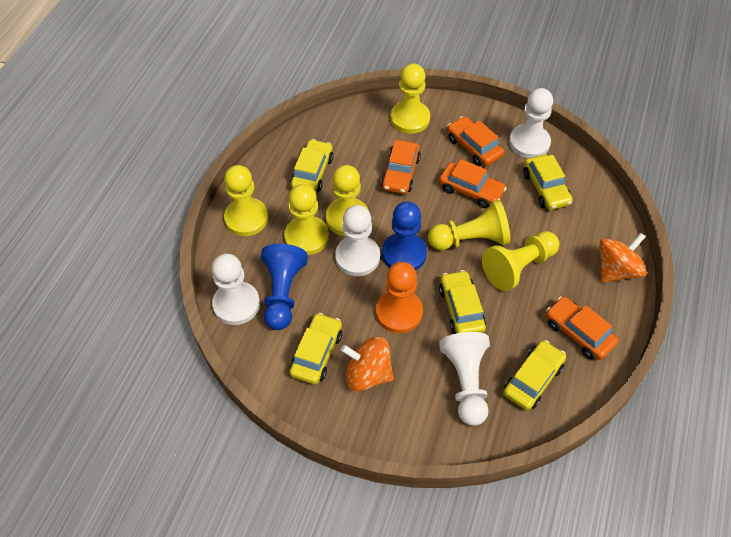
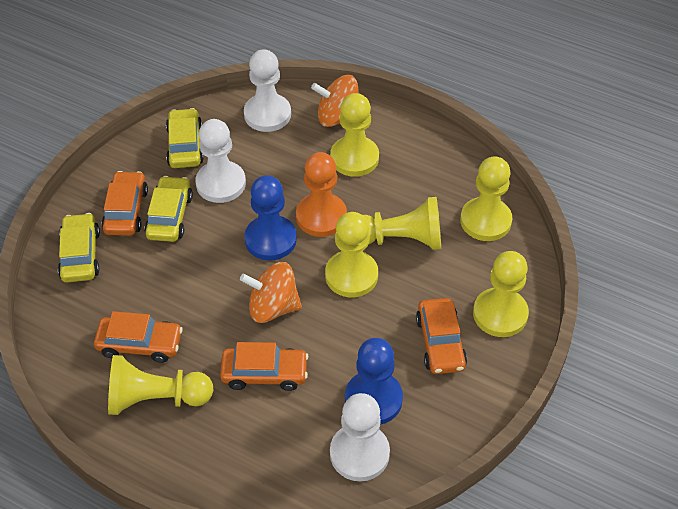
white pawn: 4 -> 3
yellow car: 5 -> 3

